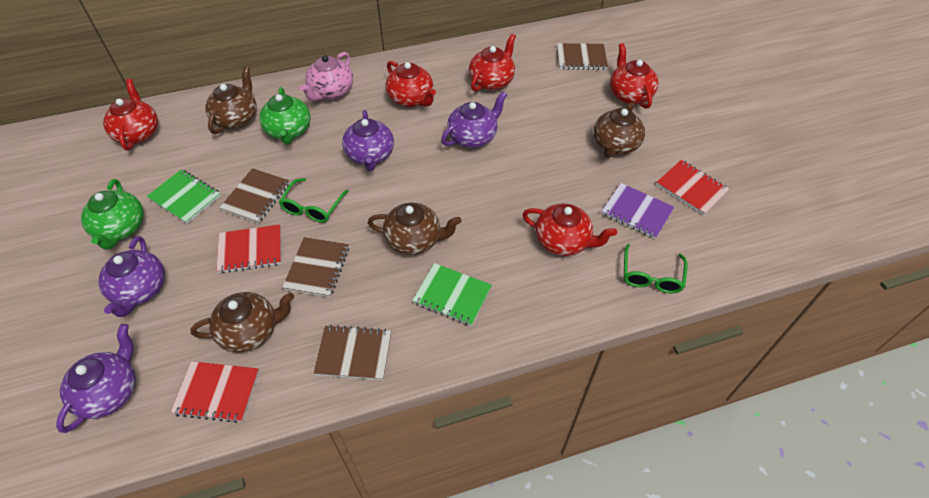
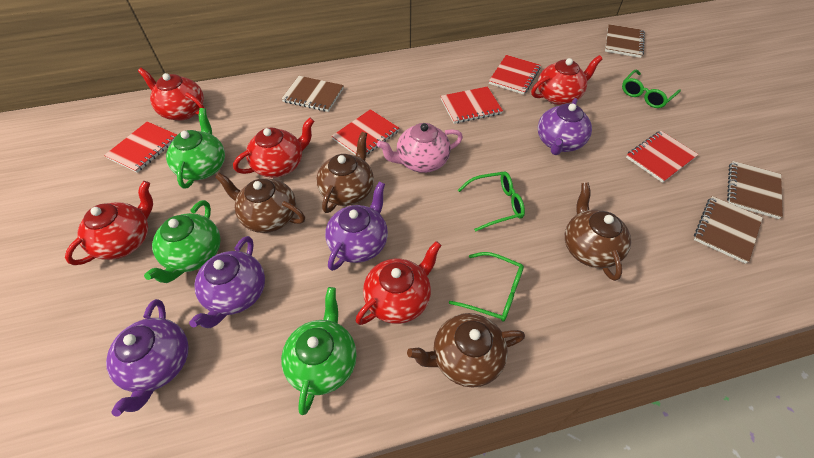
green glasses: 2 -> 3
green notebook: 2 -> 0
green teapot: 2 -> 3
purple notebook: 1 -> 0
red notebook: 3 -> 5

